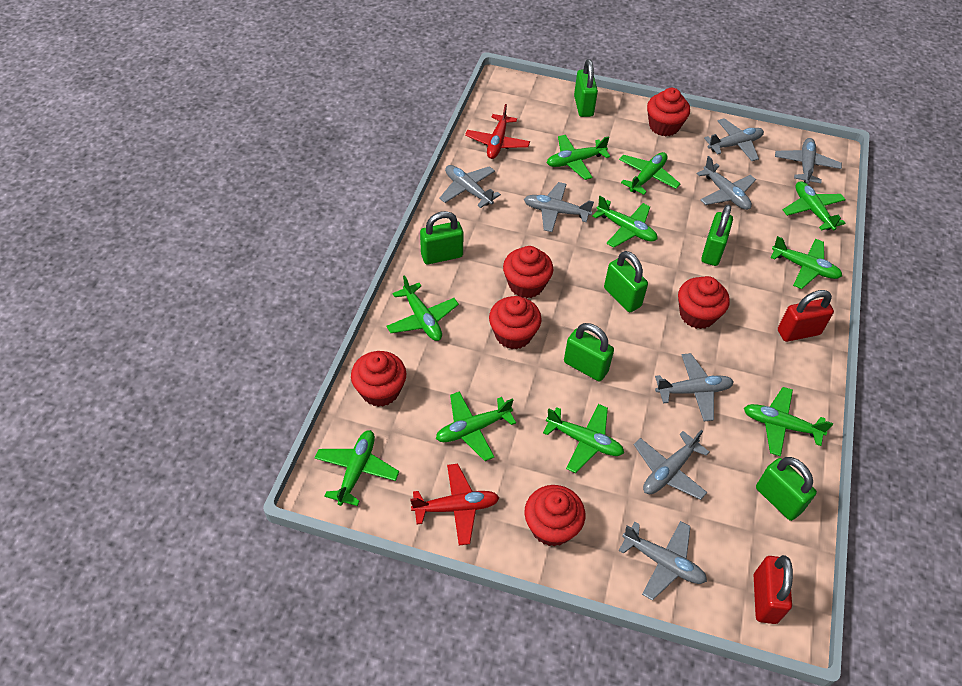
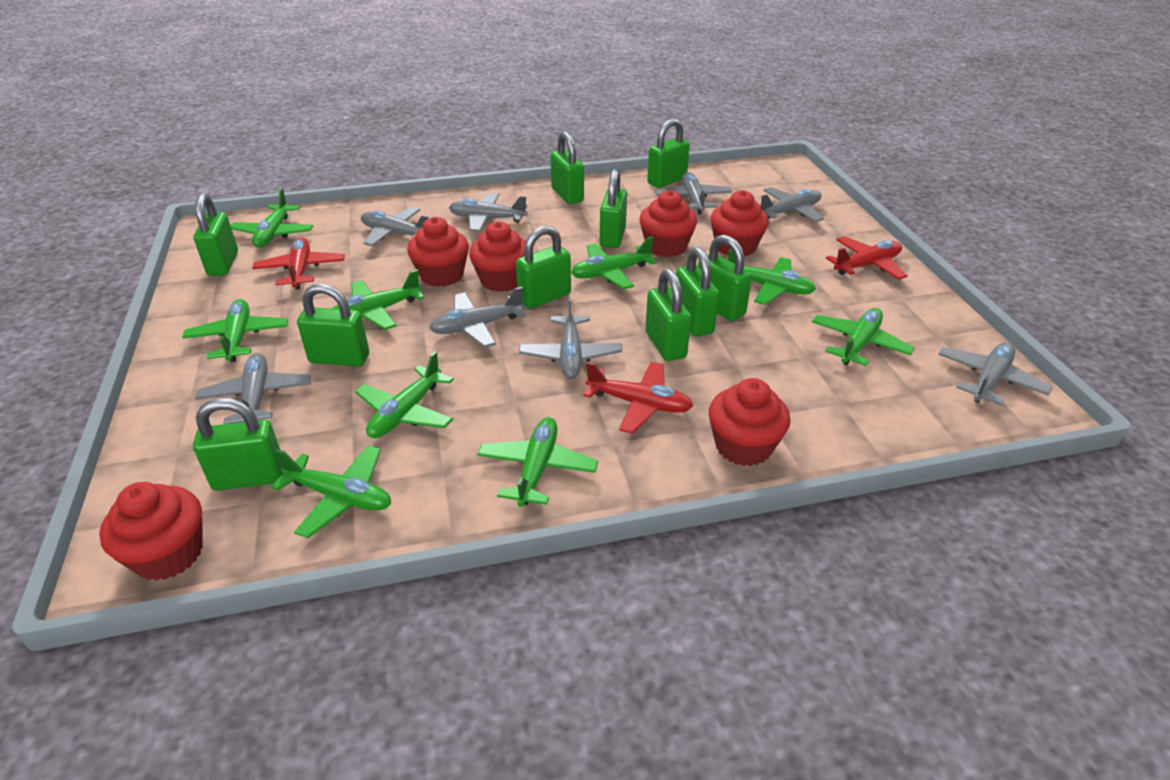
green padlock: 6 -> 10
green plane: 10 -> 9
red padlock: 2 -> 0
red plane: 2 -> 3

